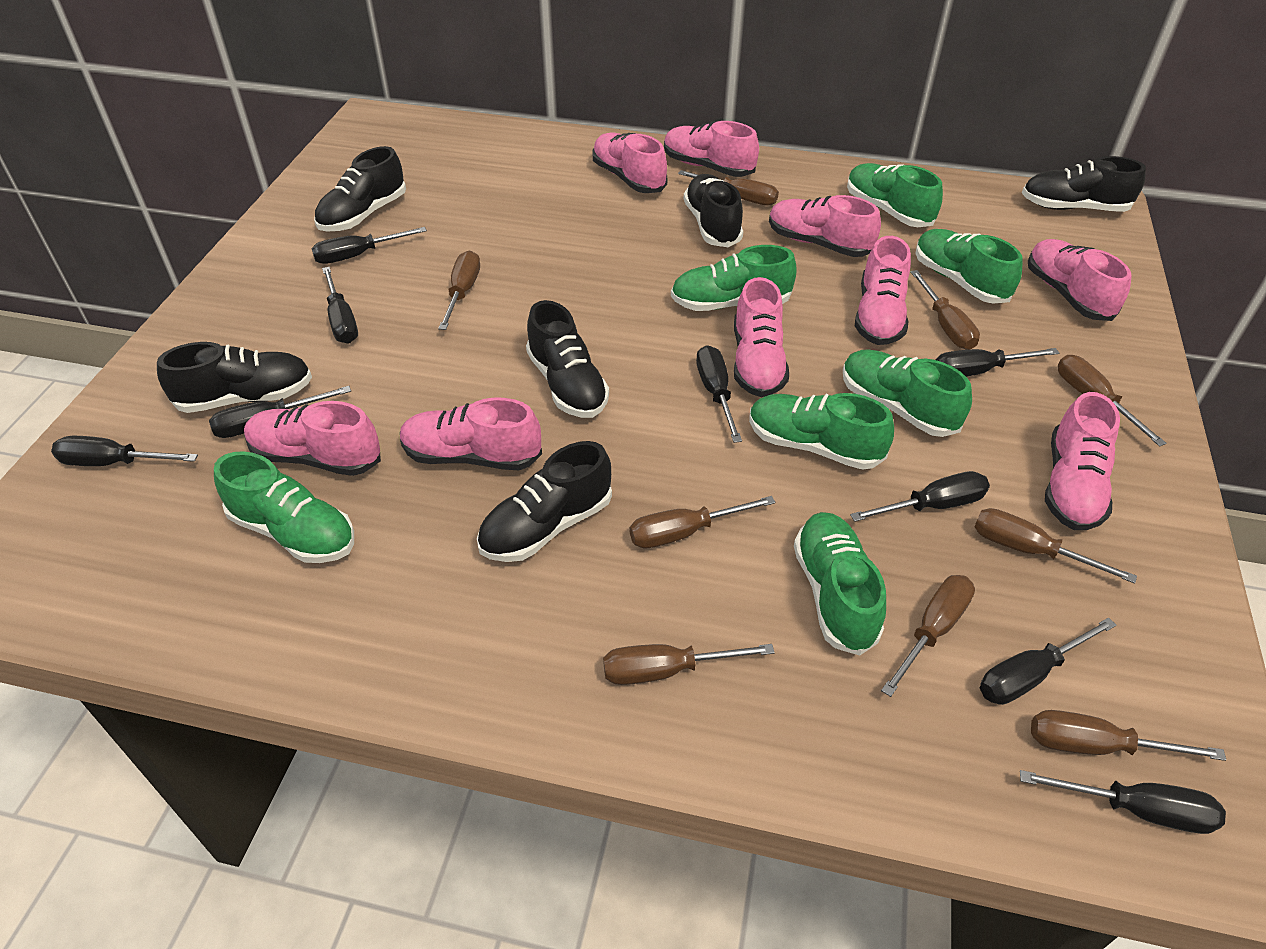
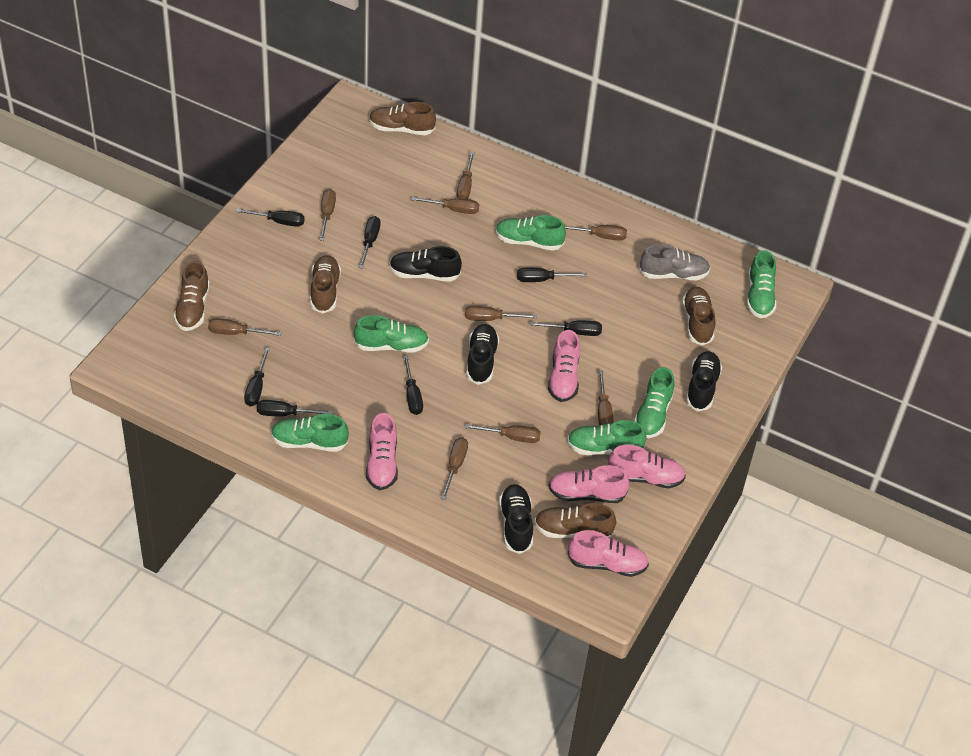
black screwdriver: 9 -> 7
black shoe: 6 -> 4
brown shoe: 0 -> 5
green shoe: 7 -> 6
grey shoe: 0 -> 1
pink shoe: 9 -> 5

